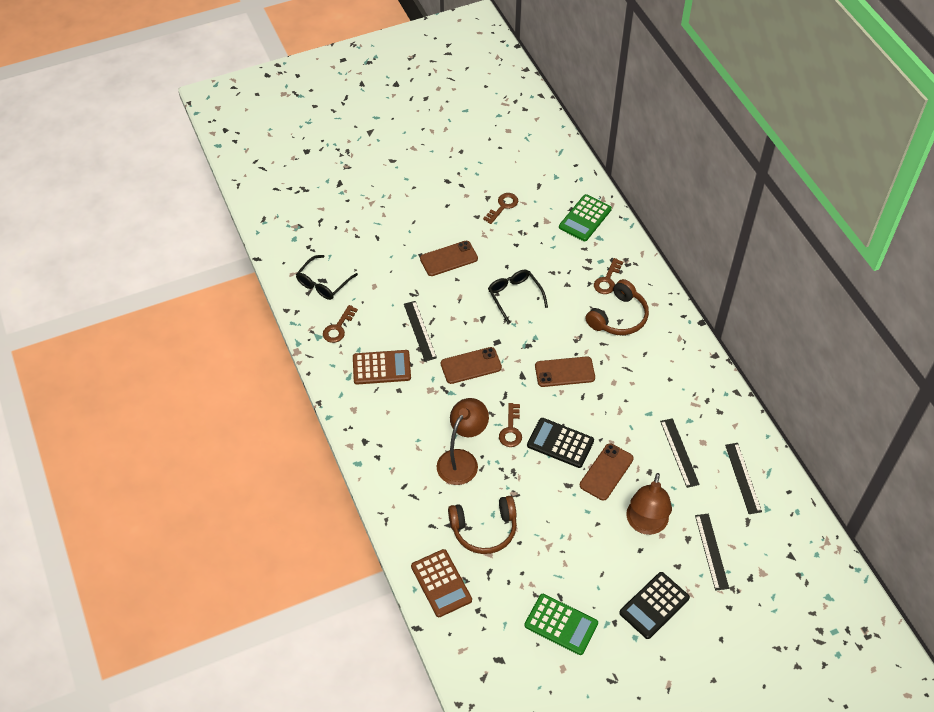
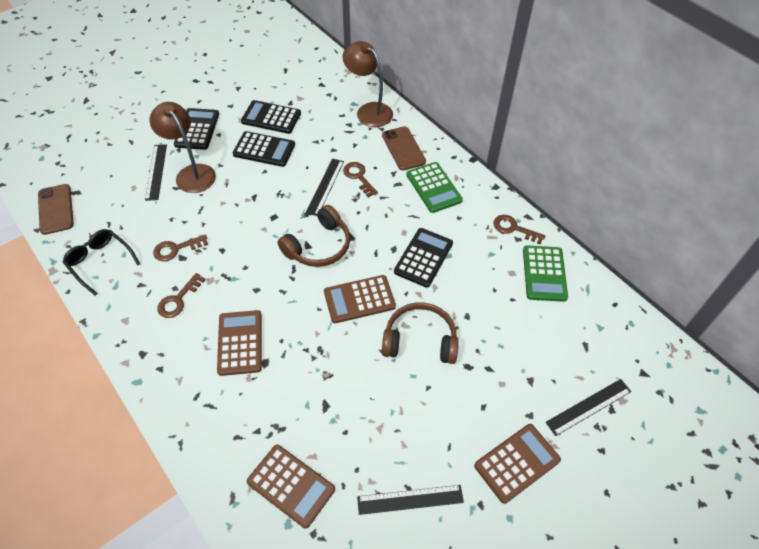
black calculator: 2 -> 4
black glasses: 2 -> 1
brown calculator: 2 -> 4
brown phone: 4 -> 2

